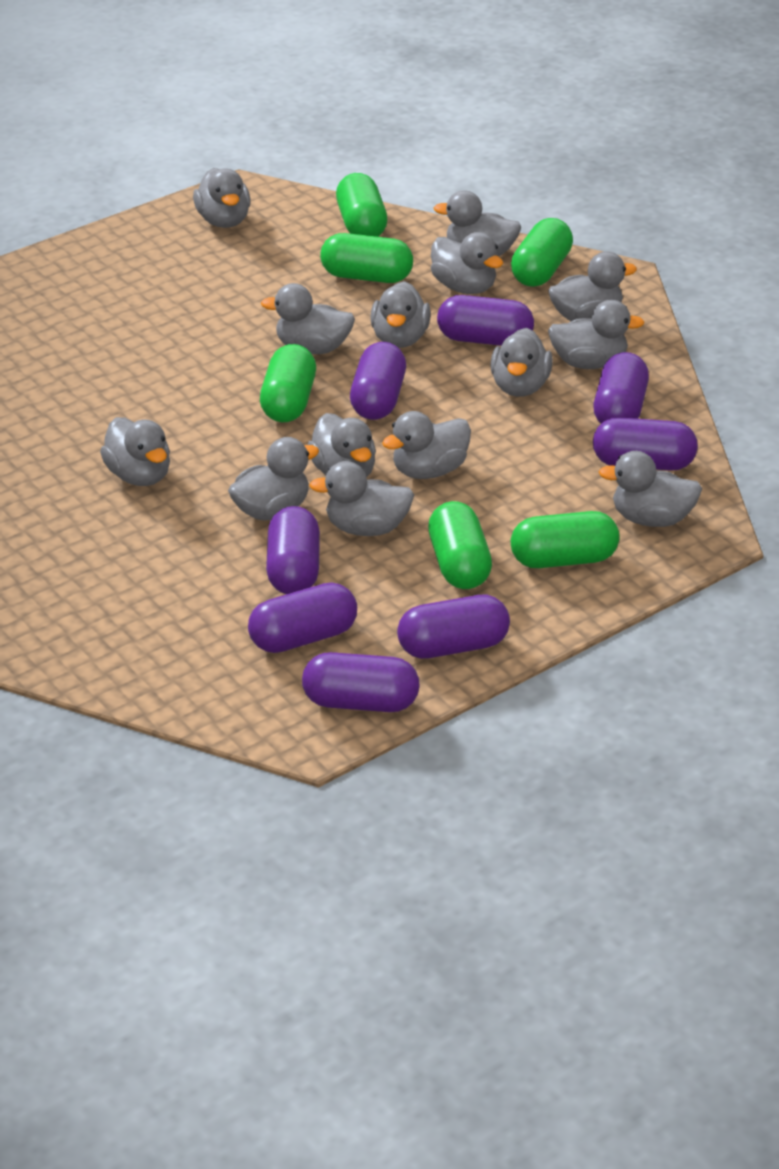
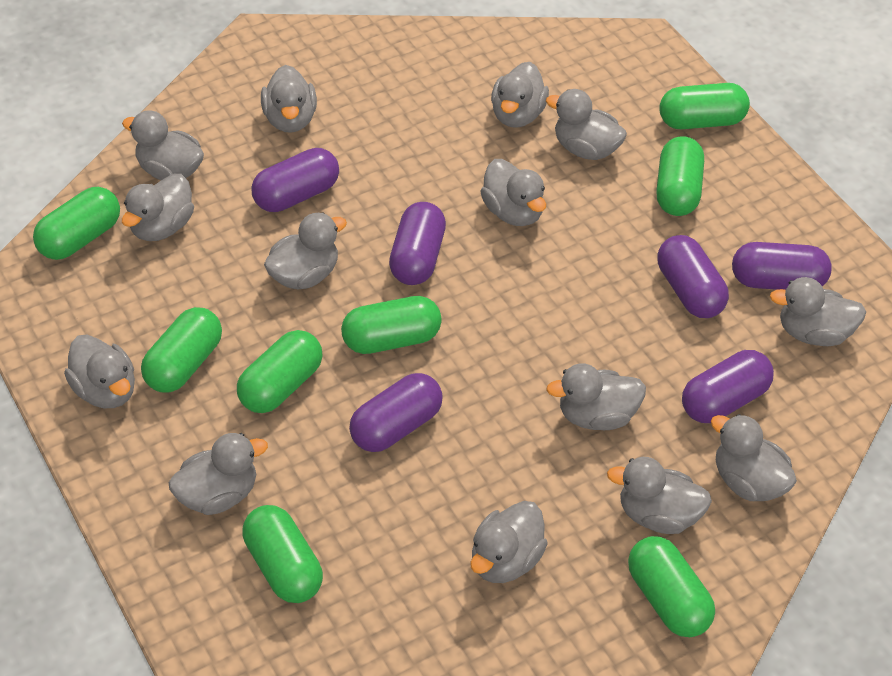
green capsule: 6 -> 8
purple capsule: 8 -> 6

